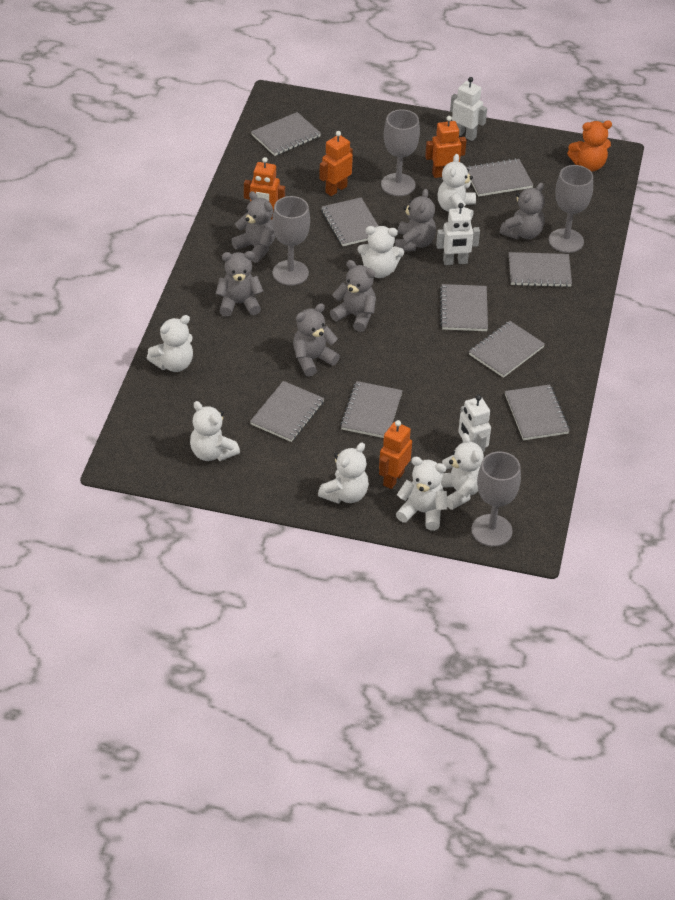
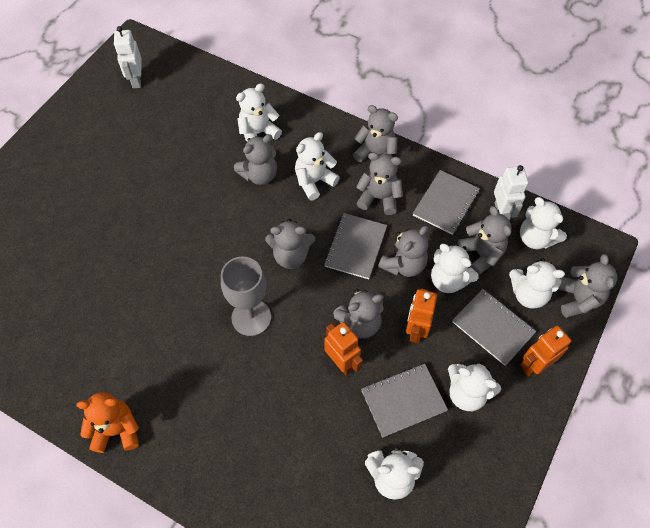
grey goblet: 4 -> 1
grey notebook: 9 -> 4
grey teddy bear: 6 -> 8
orange robot: 4 -> 3
white robot: 3 -> 2

